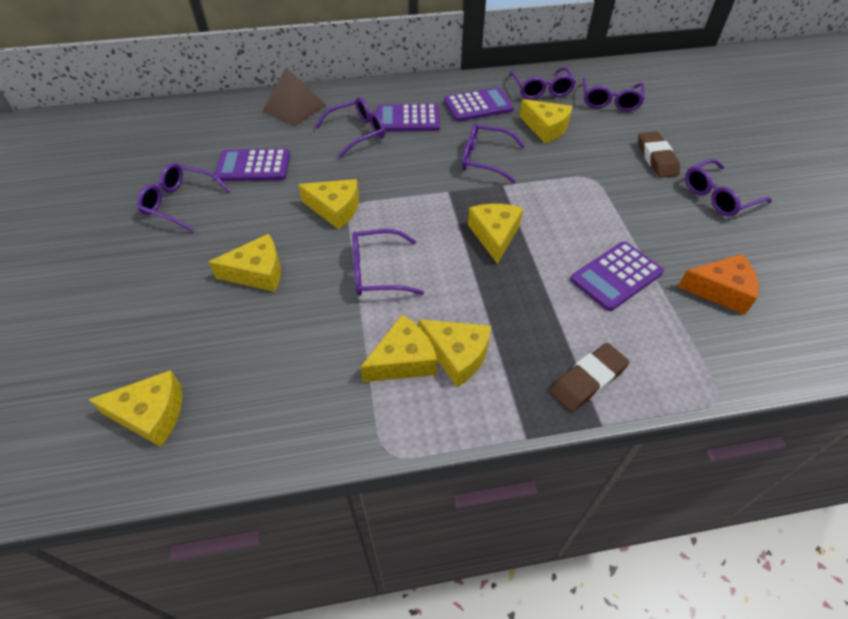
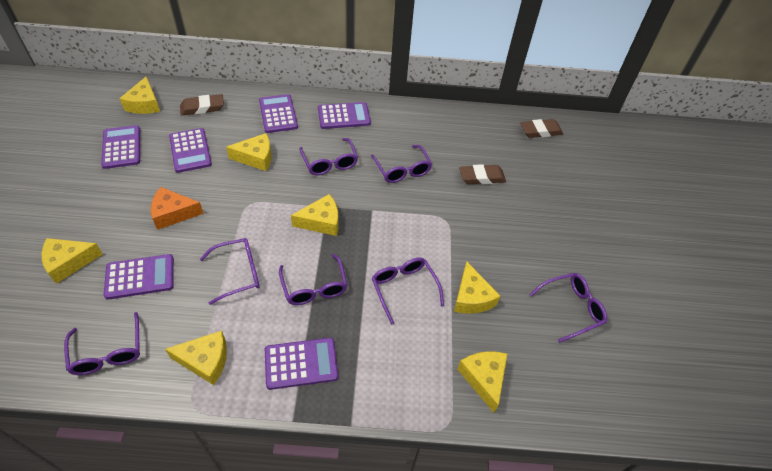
brown eraser: 2 -> 3
brown pyramid: 1 -> 0
purple calculator: 4 -> 6

